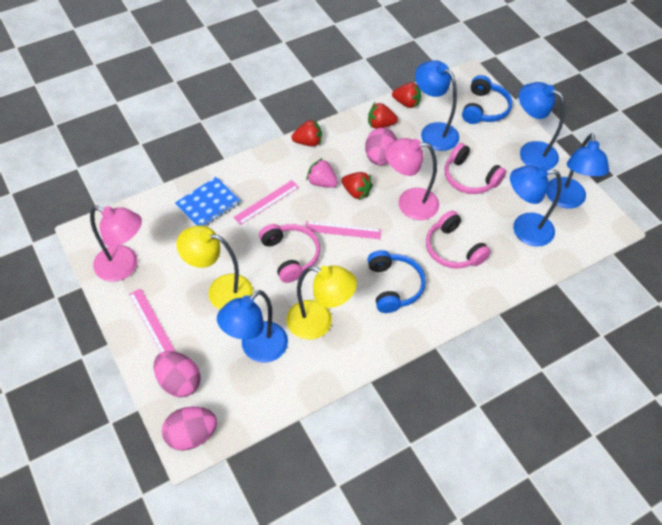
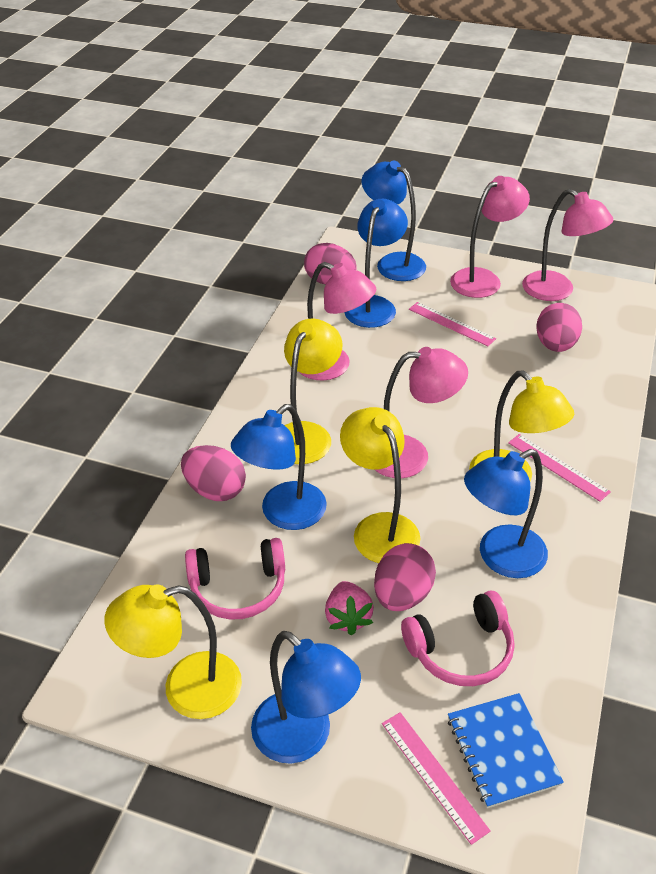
blue headphones: 2 -> 0
pink egg: 3 -> 4
pink headphones: 3 -> 2
pink lamp: 2 -> 4
red strawberry: 4 -> 0
yellow lamp: 2 -> 4

